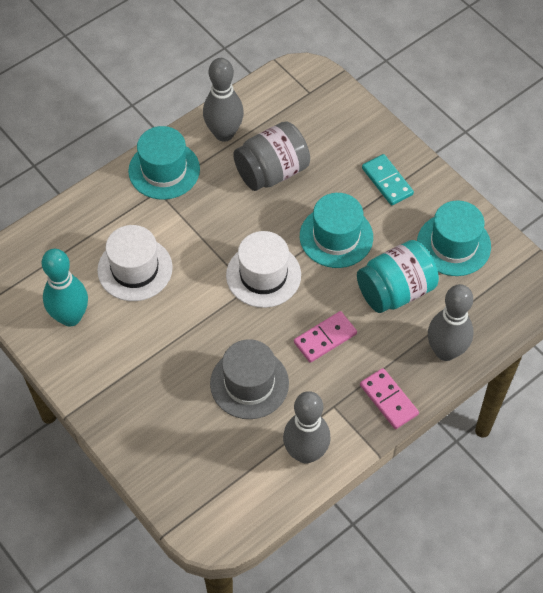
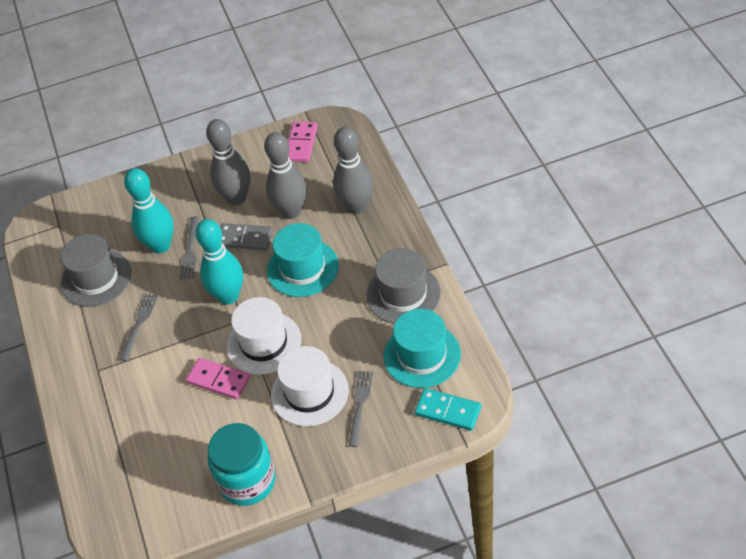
grey domino: 0 -> 1
grey fork: 0 -> 3
grey hat: 1 -> 2
grey jar: 1 -> 0
turquoise bowling pin: 1 -> 2
turquoise hat: 3 -> 2

